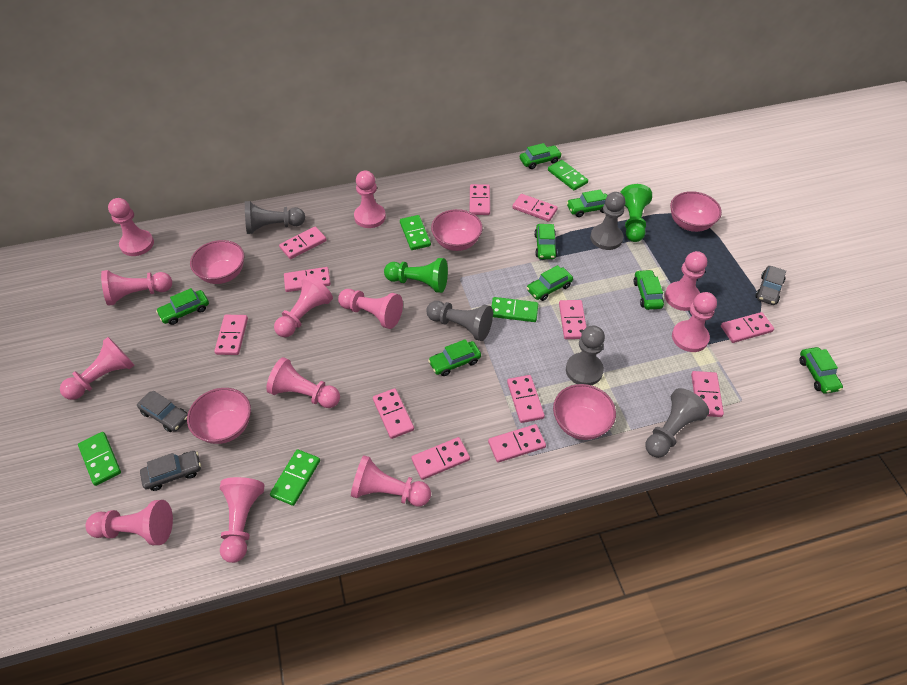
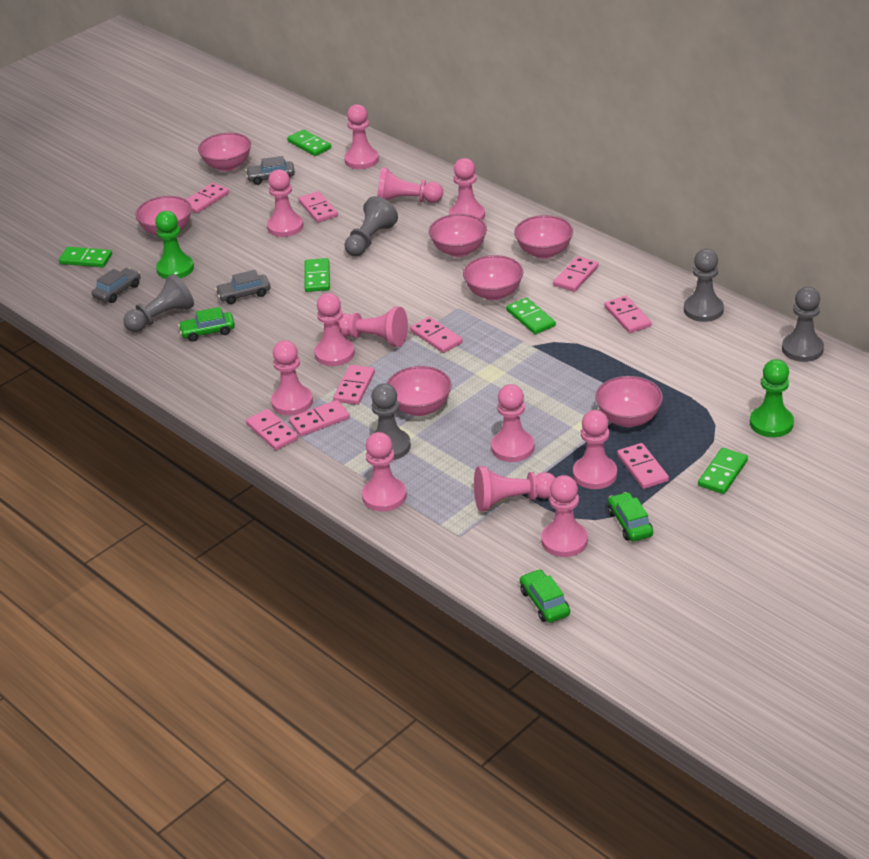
green car: 8 -> 3
pink bowl: 5 -> 7
pink domino: 12 -> 9

